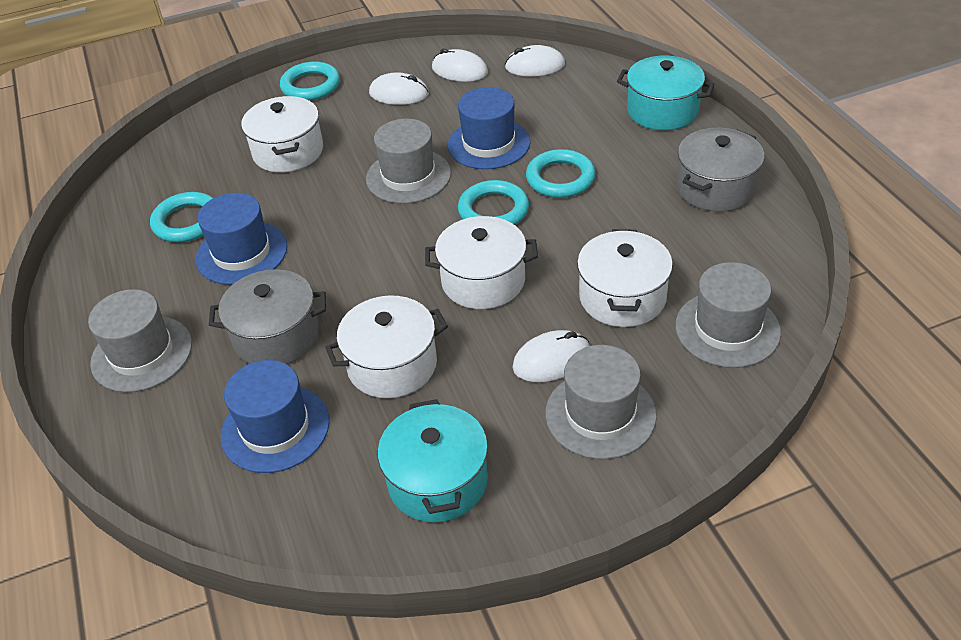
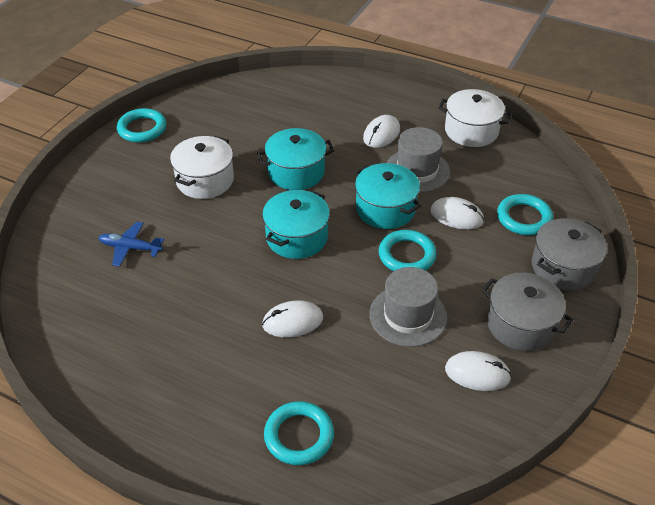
blue hat: 3 -> 0
blue plane: 0 -> 1
grey hat: 4 -> 2
turquoise pot: 2 -> 3
white pot: 4 -> 2

